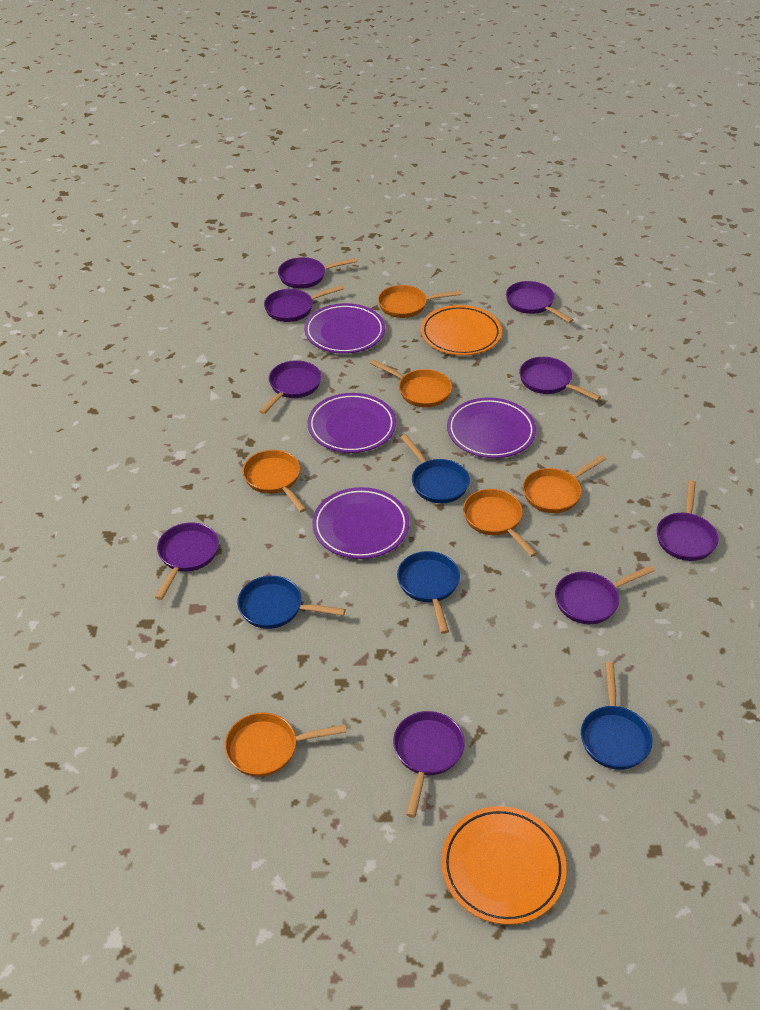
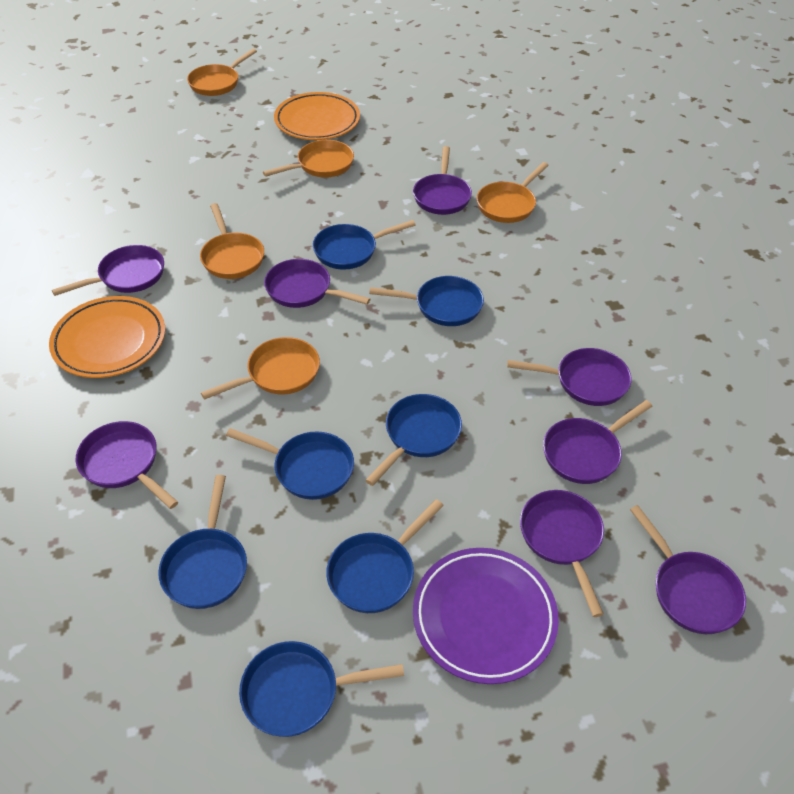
blue pan: 4 -> 7
orange pan: 6 -> 5
purple pan: 9 -> 8
purple plate: 4 -> 1

